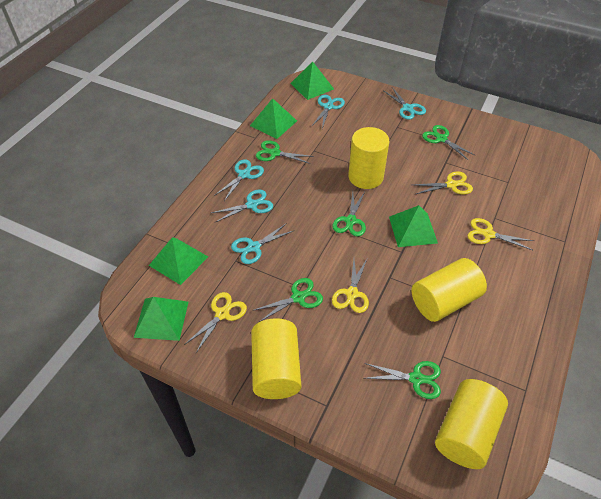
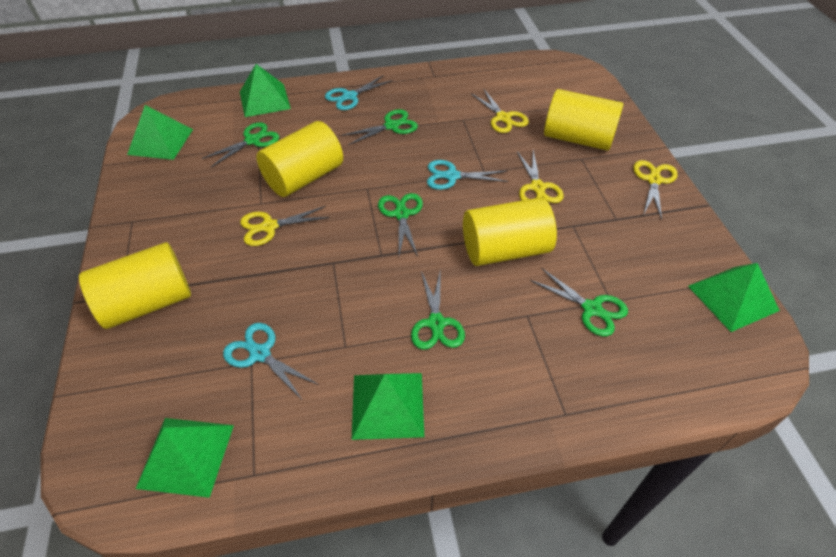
turquoise scissors: 5 -> 3

